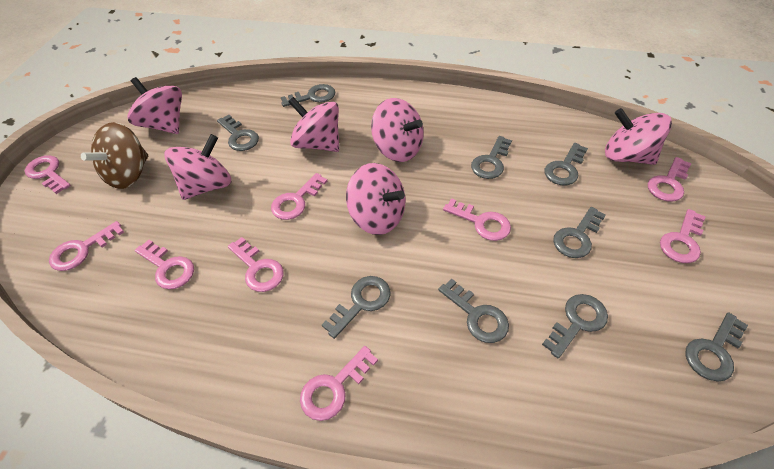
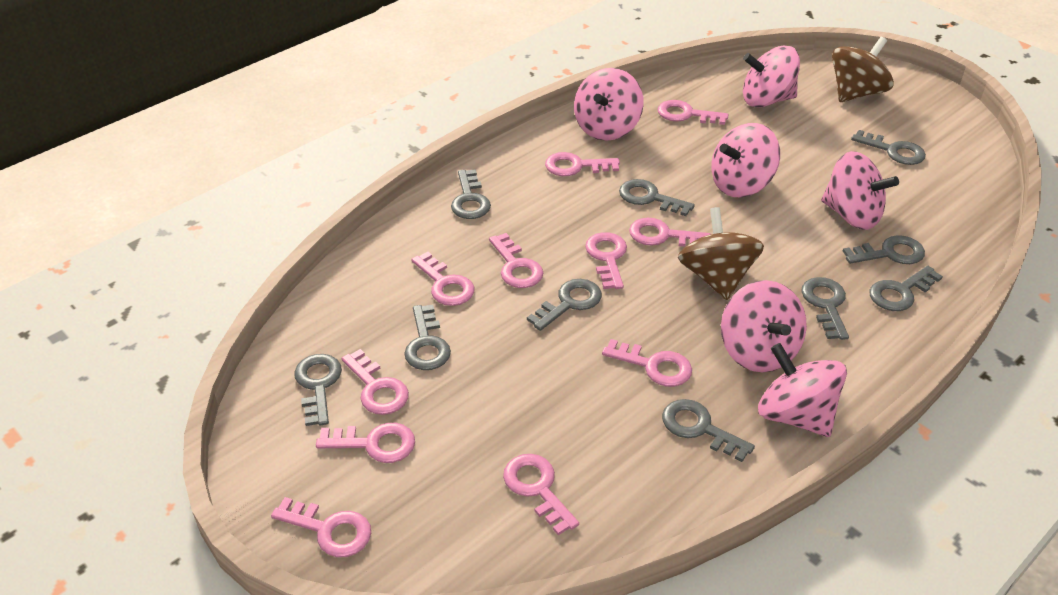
brown spinning top: 1 -> 2
grey key: 9 -> 10
pink key: 9 -> 11

